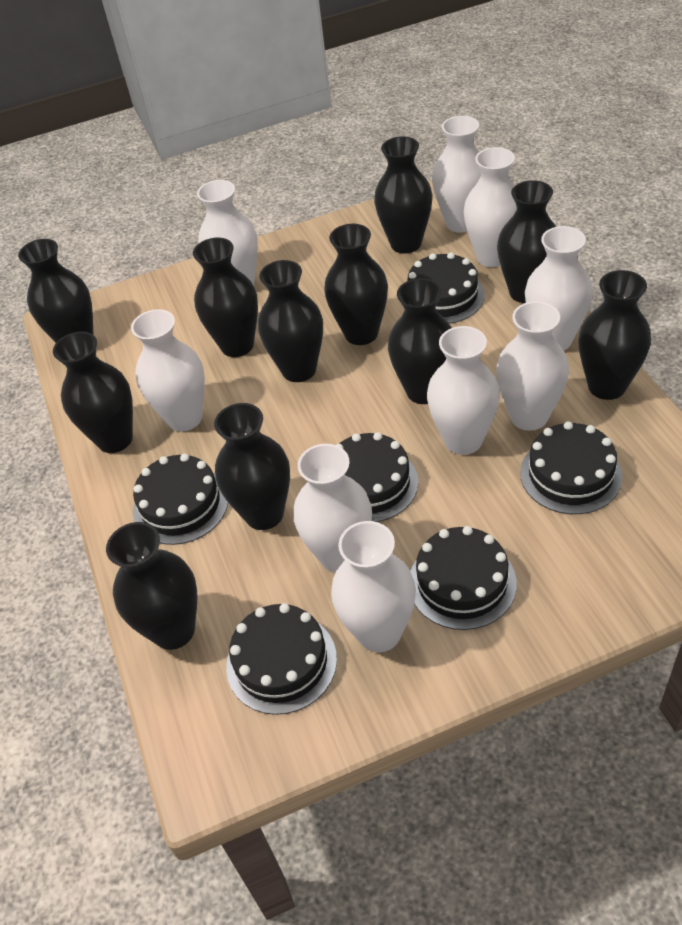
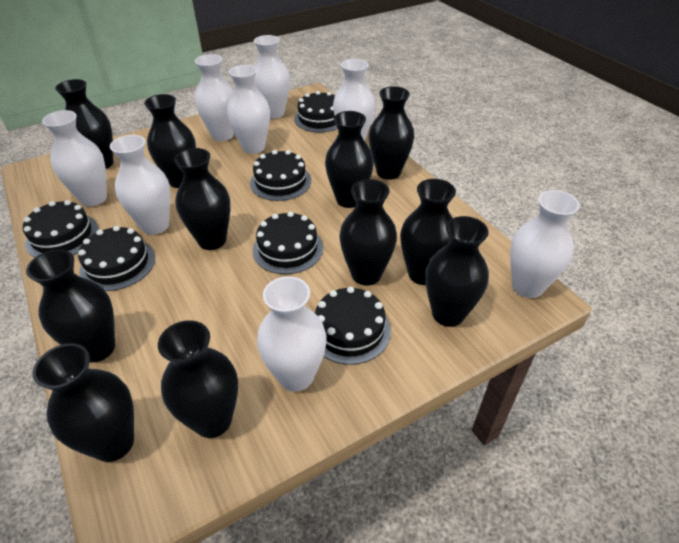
white vase: 9 -> 8

